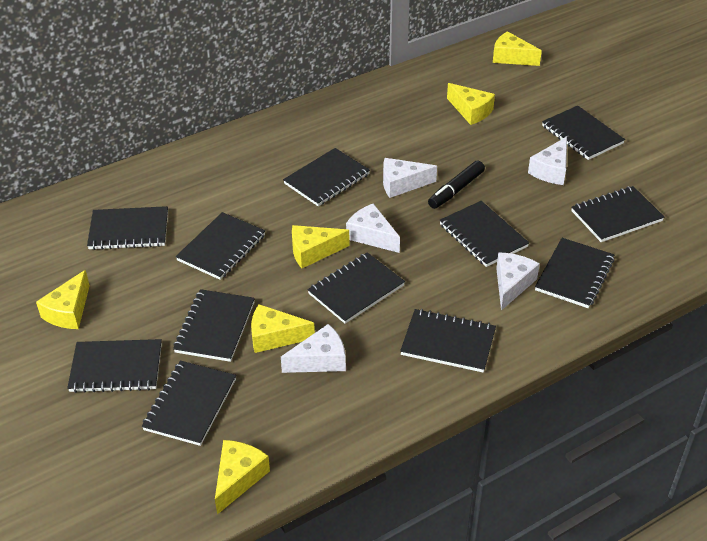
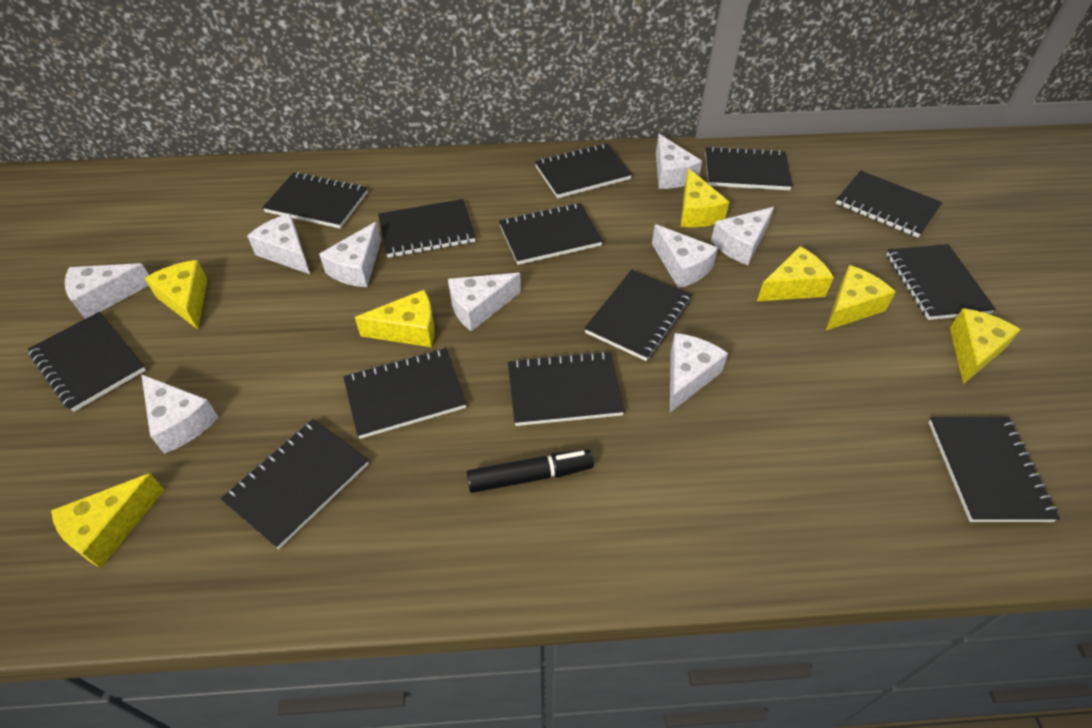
black notebook: 12 -> 13
white cheese: 5 -> 9
yellow cheese: 6 -> 7

